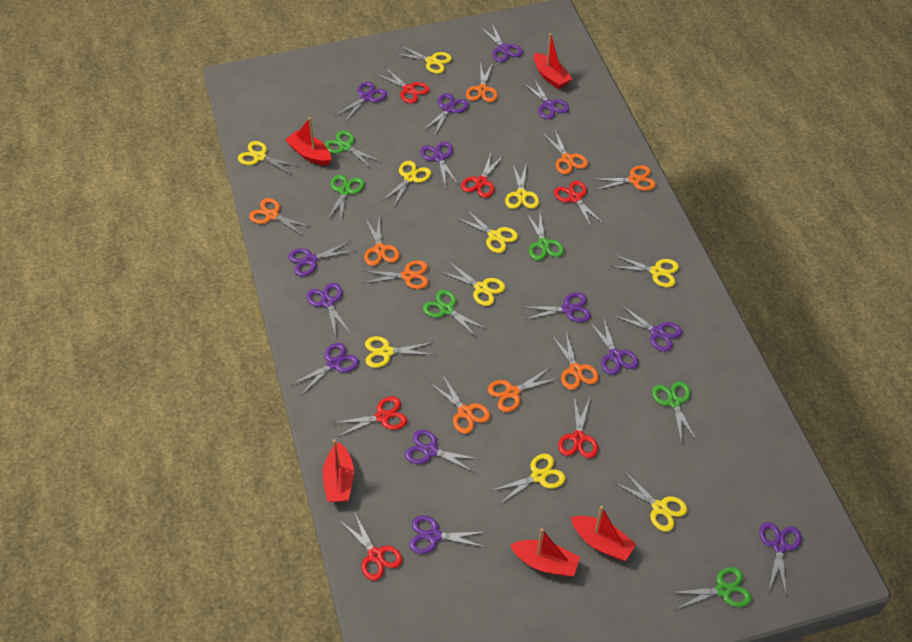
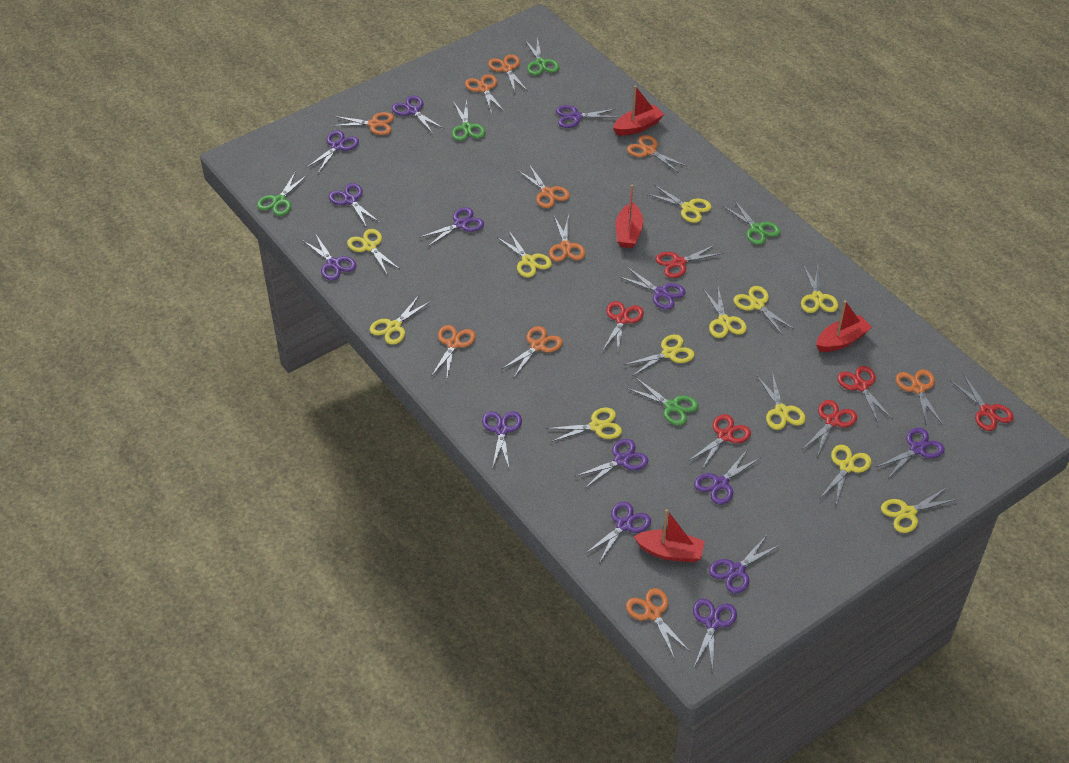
green scissors: 6 -> 5
orange scissors: 9 -> 10
red boat: 5 -> 4
yellow scissors: 10 -> 12

